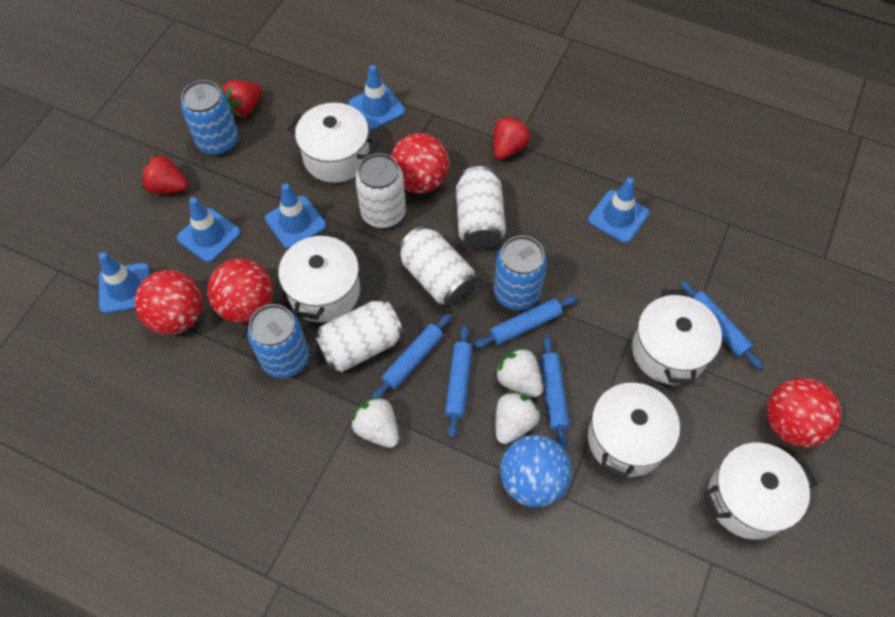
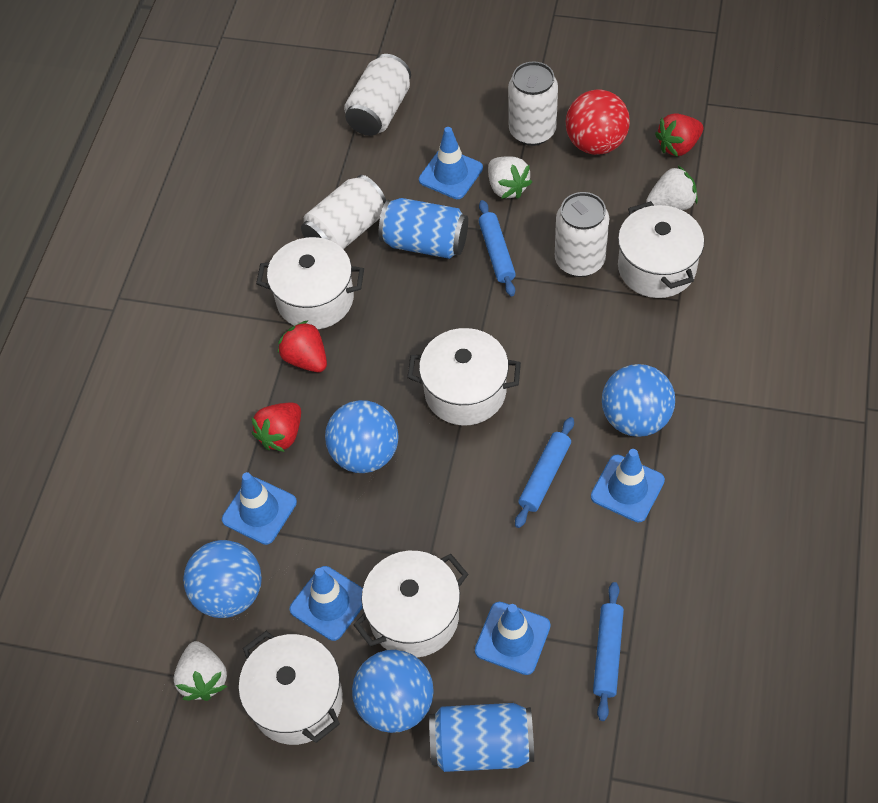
blue ball: 1 -> 4
blue can: 3 -> 2
blue rolling pin: 5 -> 3
red ball: 4 -> 1

